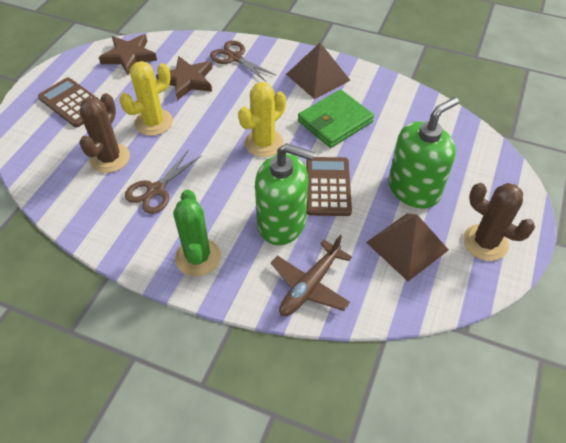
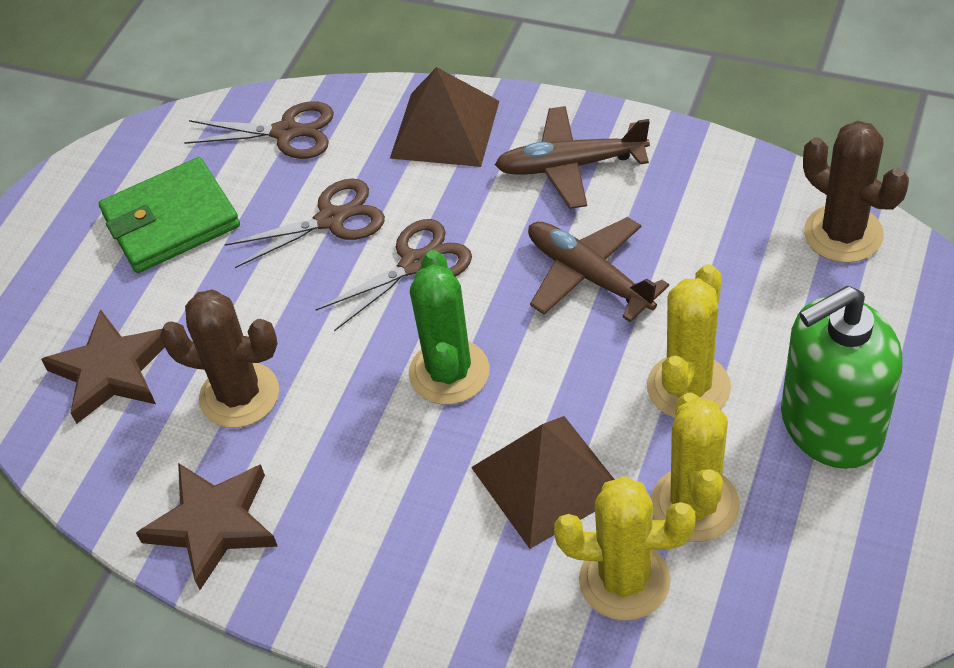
brown calculator: 2 -> 0
brown plane: 1 -> 2
brown scissors: 2 -> 3
green soap dispenser: 2 -> 1
yellow cactus: 2 -> 3

